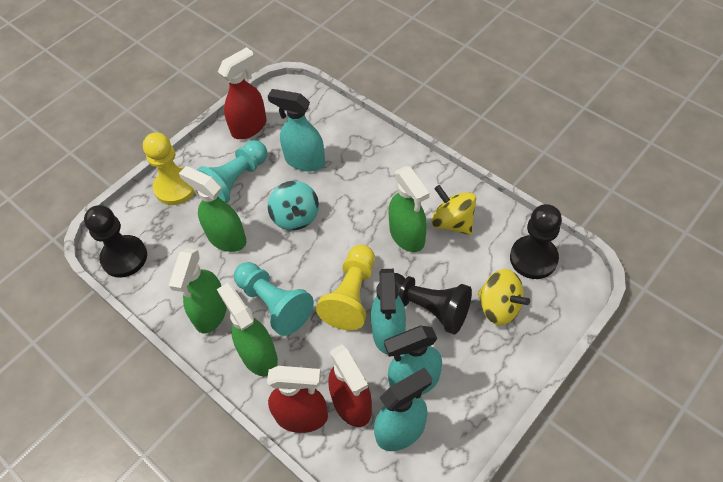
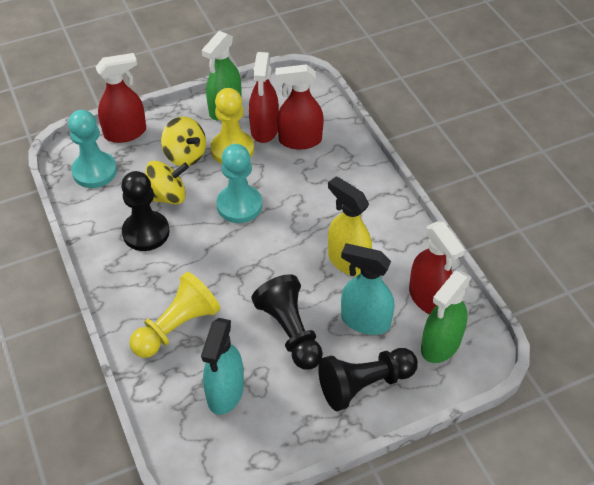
green spray bottle: 4 -> 2
red spray bottle: 3 -> 4
turquoise spinning top: 1 -> 0
turquoise spray bottle: 4 -> 2
yellow spray bottle: 0 -> 1

